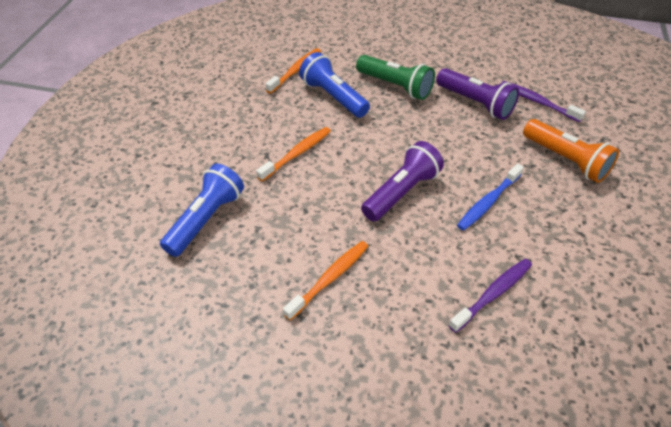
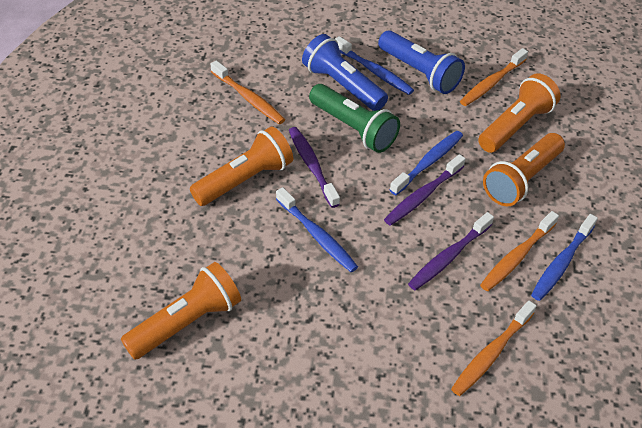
blue toothbrush: 1 -> 4
orange flashlight: 1 -> 4
orange toothbrush: 3 -> 4
purple flashlight: 2 -> 0
purple toothbrush: 2 -> 3

